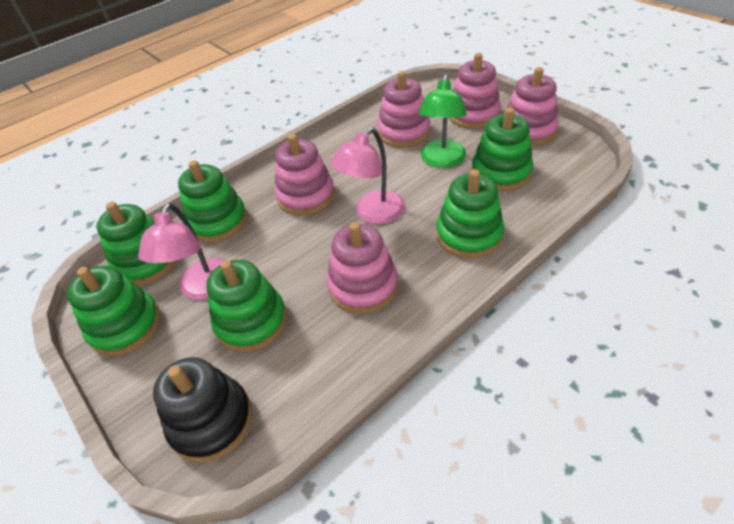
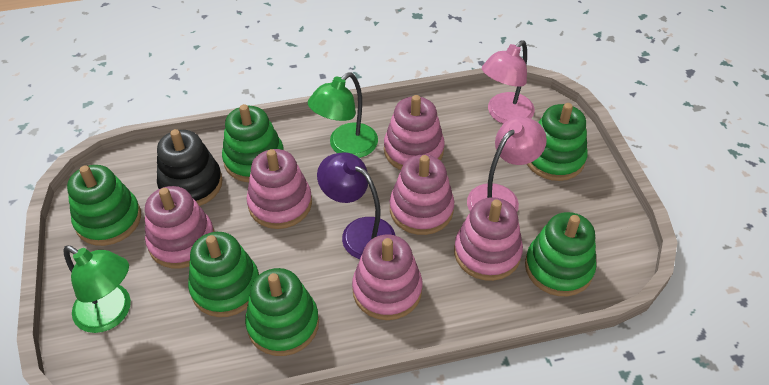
green lamp: 1 -> 2
pink stacking toy: 5 -> 6
purple lamp: 0 -> 1

